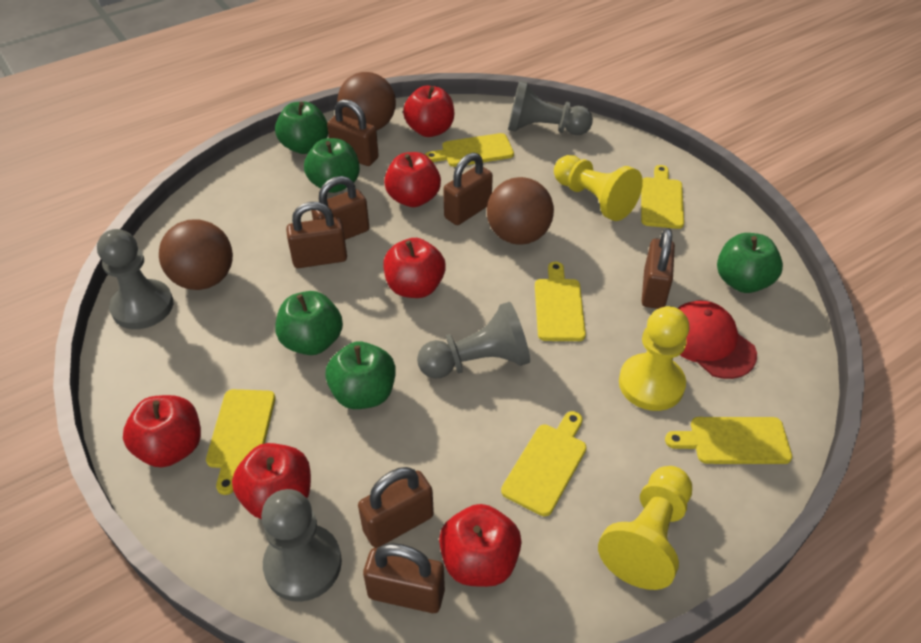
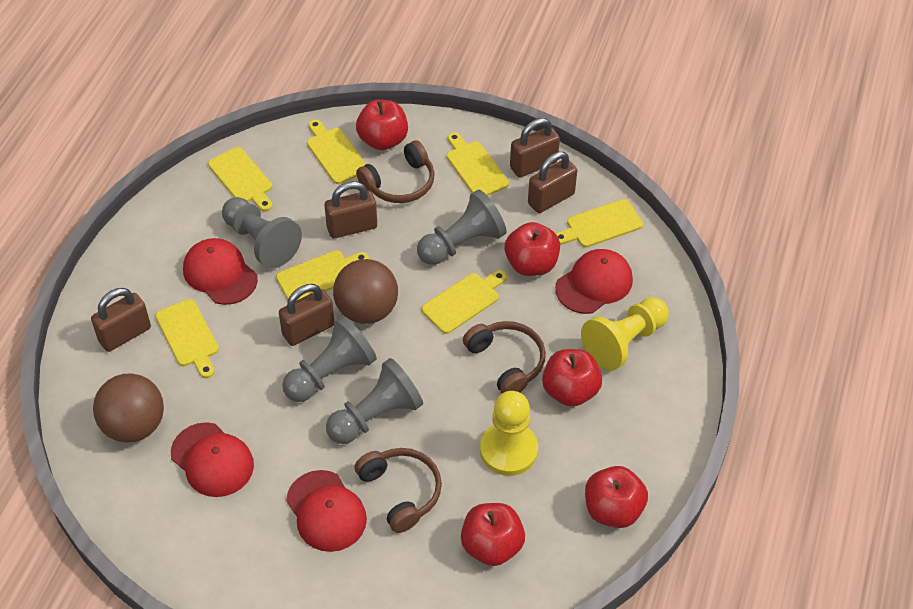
brown ball: 3 -> 2
brown headphones: 0 -> 3
brown padlock: 7 -> 5
green apple: 5 -> 0
red apple: 6 -> 5
red cap: 1 -> 4
yellow cutting board: 6 -> 7
yellow pawn: 3 -> 2

